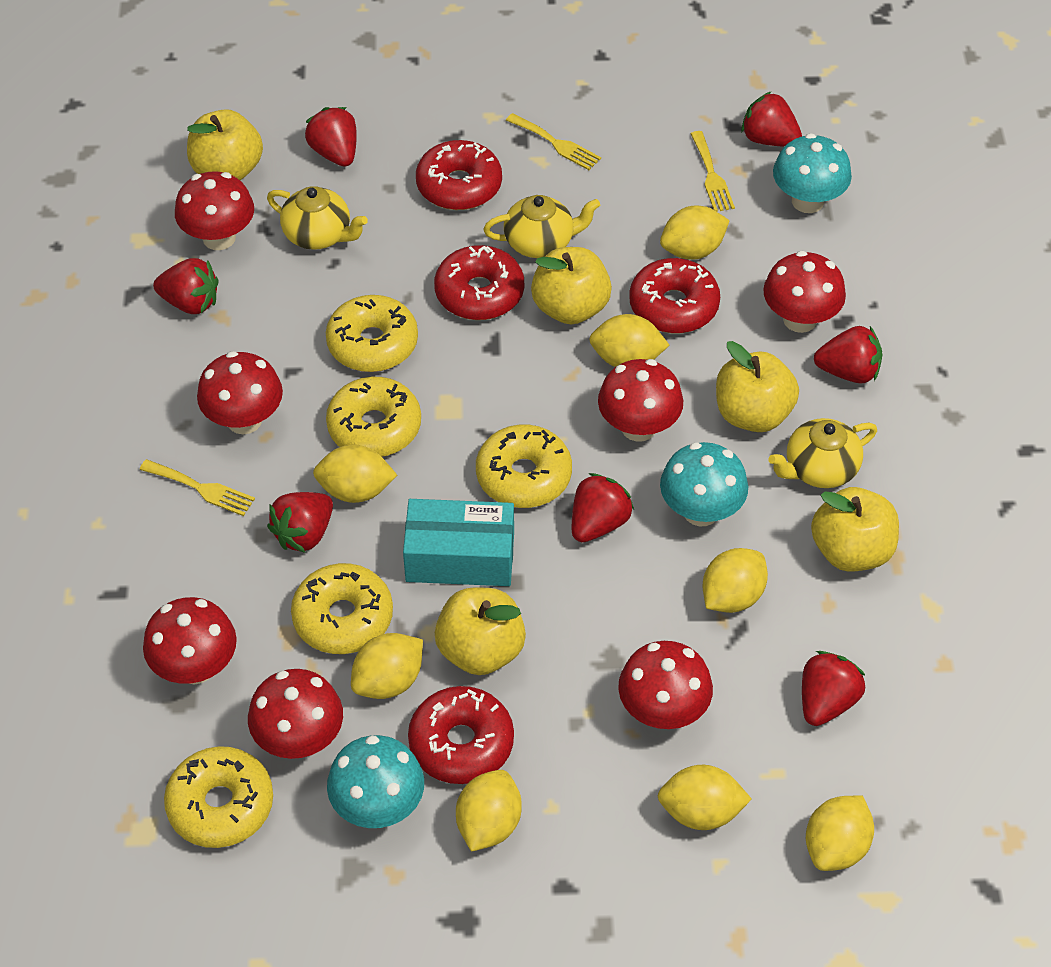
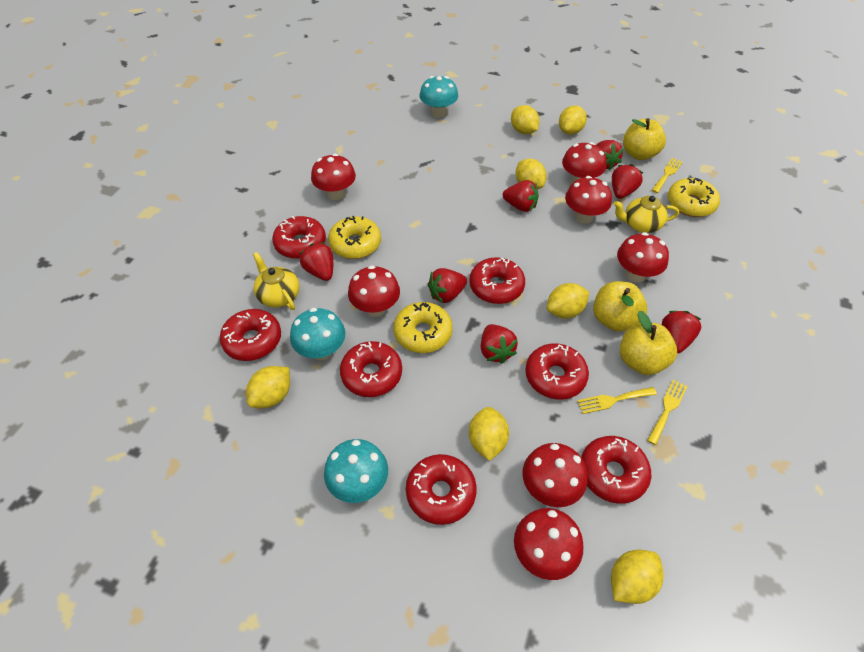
red donut: 4 -> 7
turquoise box: 1 -> 0
yellow apple: 5 -> 3
yellow donut: 5 -> 3
yellow lemon: 8 -> 7
yellow teapot: 3 -> 2

